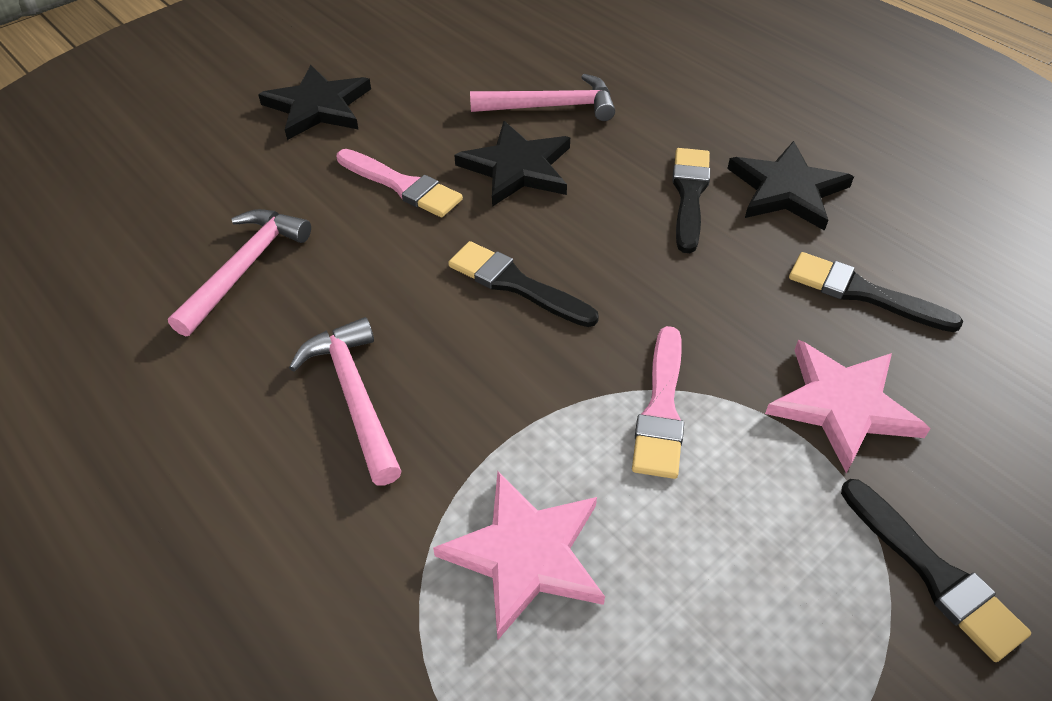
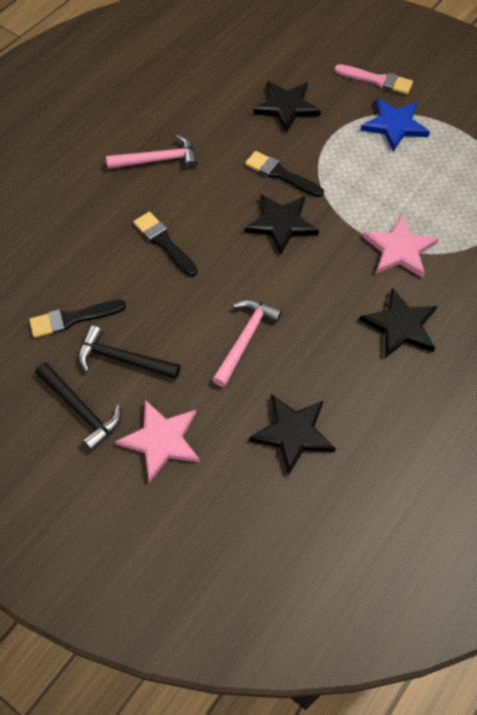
black brush: 4 -> 3
black hammer: 0 -> 2
black star: 3 -> 4
blue star: 0 -> 1
pink brush: 2 -> 1
pink hammer: 3 -> 2

